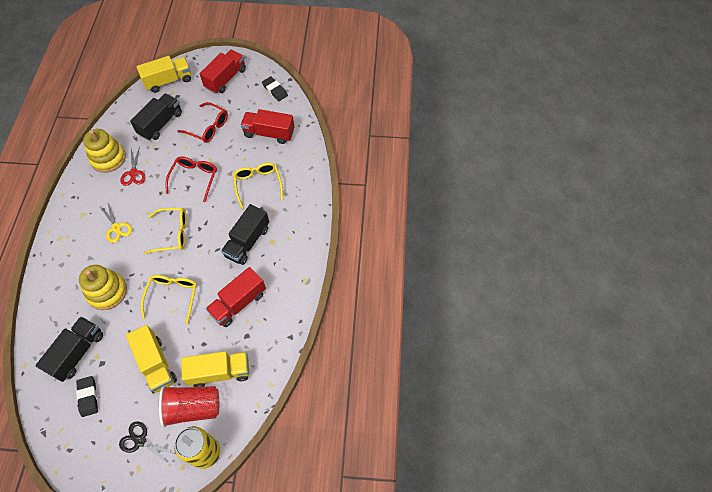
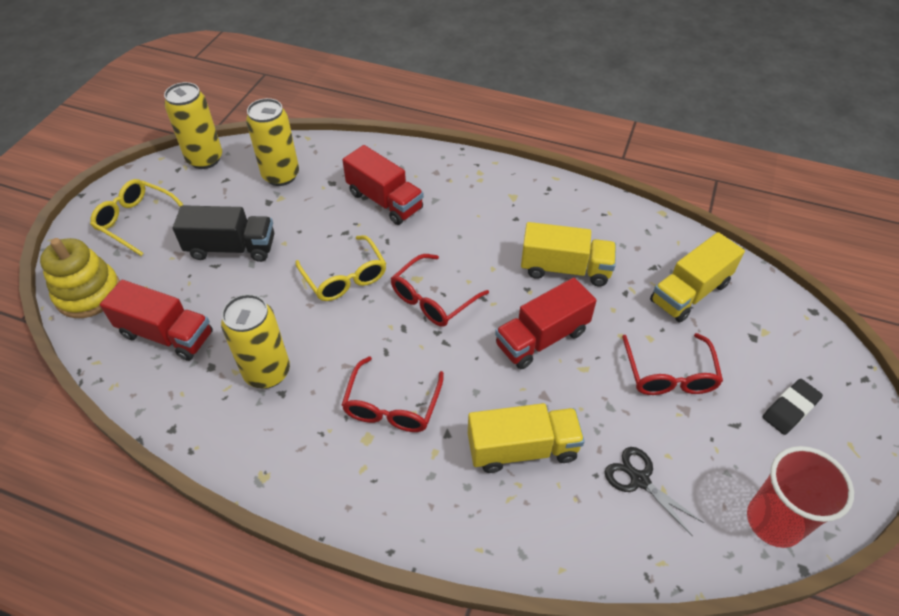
black eraser: 2 -> 1
black truck: 3 -> 1
red glasses: 2 -> 3
red scissors: 1 -> 0
yellow can: 1 -> 3
yellow glasses: 3 -> 2
yellow scissors: 1 -> 0
yellow stacking toy: 2 -> 1

